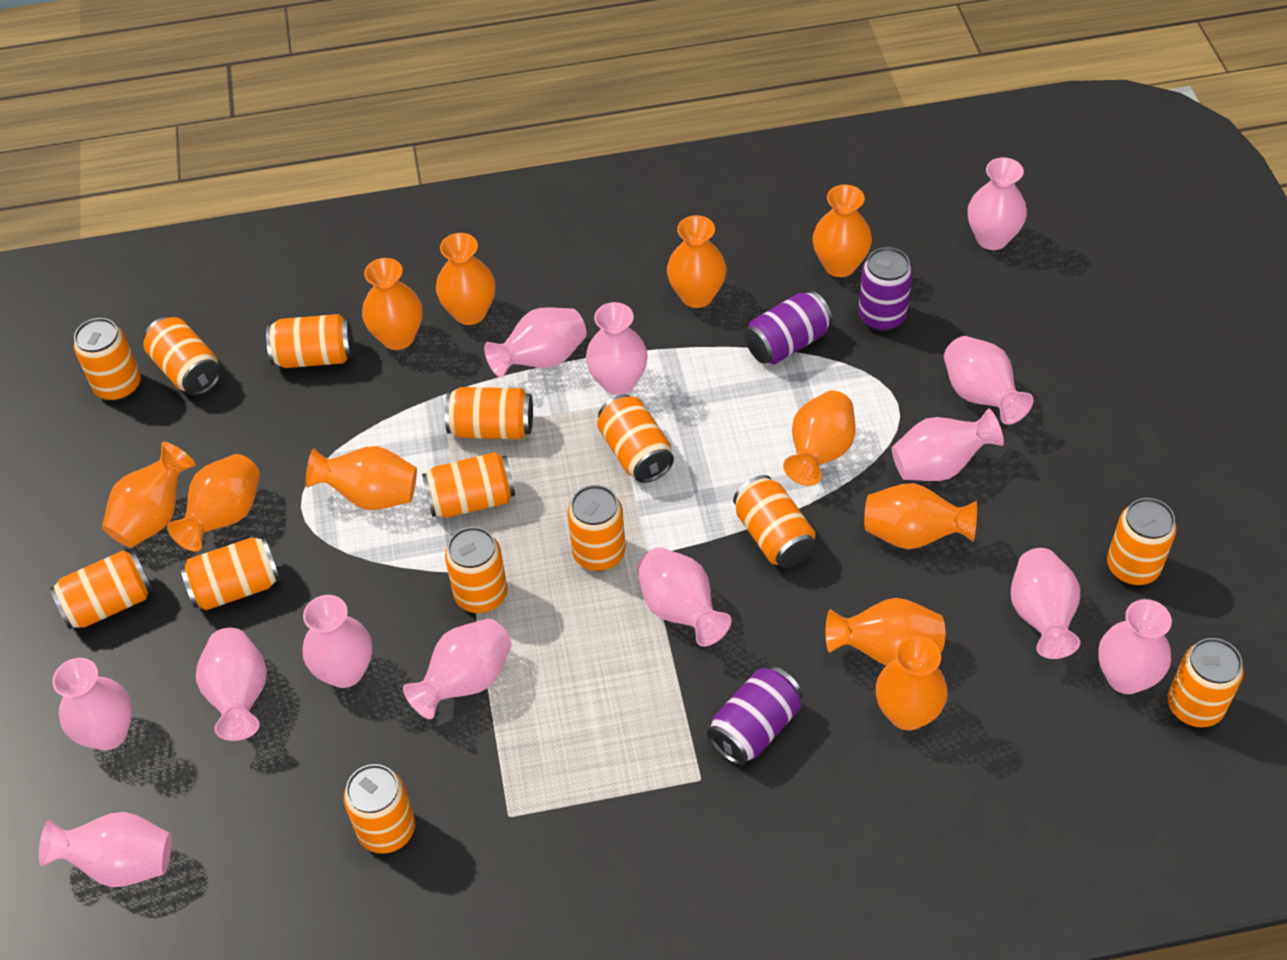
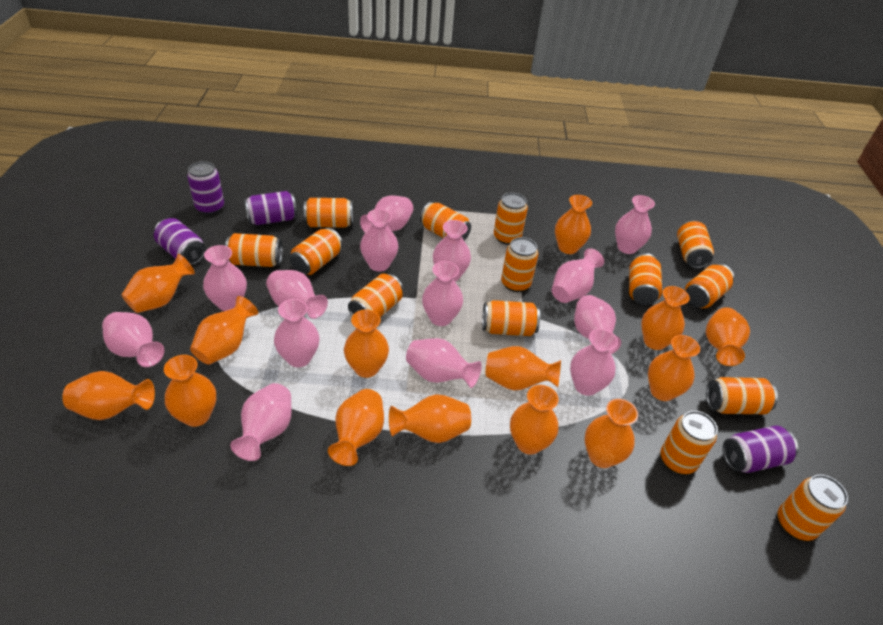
orange vase: 11 -> 14
pink vase: 13 -> 14
purple can: 3 -> 4

